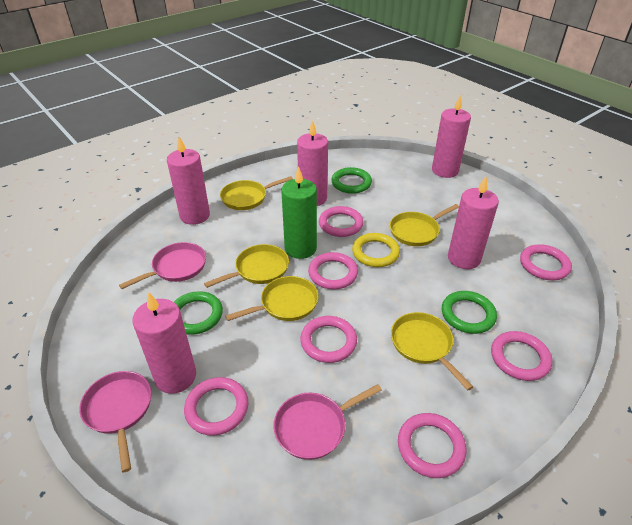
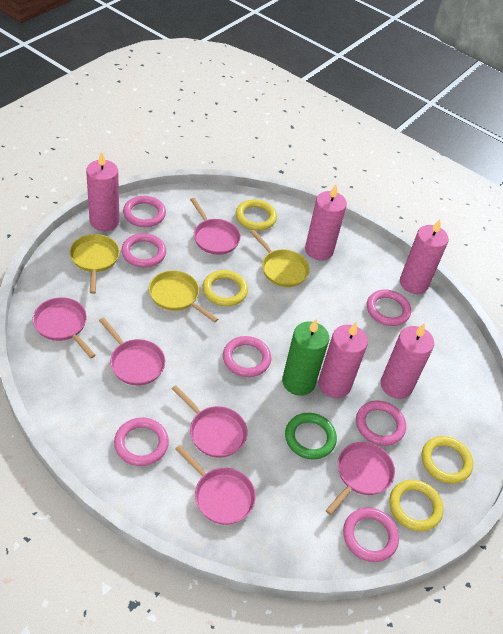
green ring: 3 -> 1
pink pan: 3 -> 6
yellow pan: 5 -> 3
yellow ring: 1 -> 4

